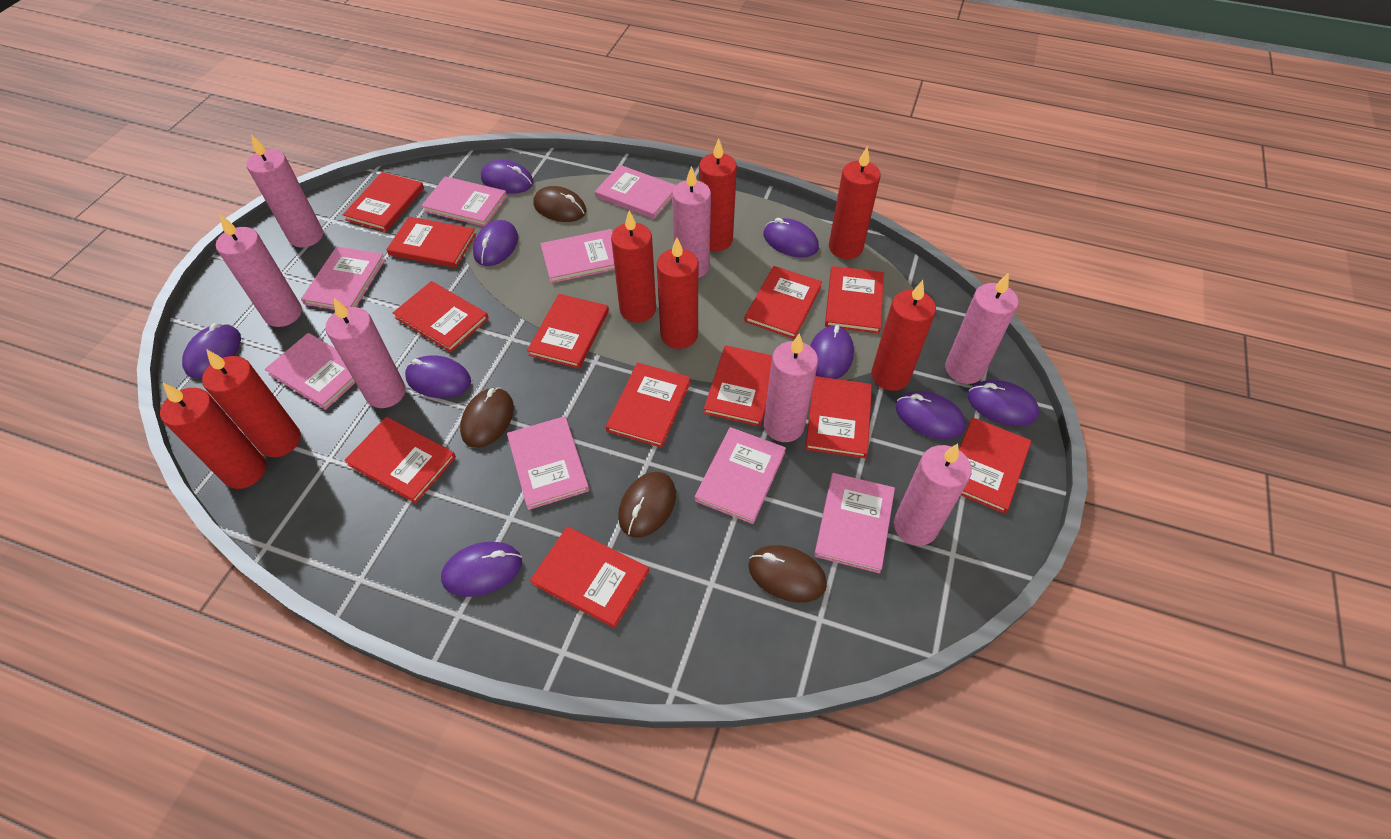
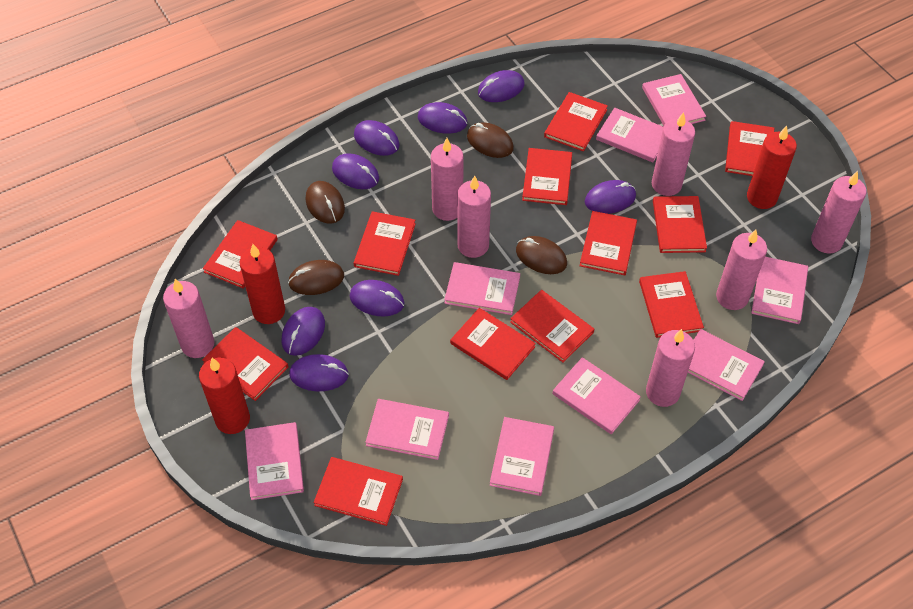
pink book: 8 -> 9
purple mouse: 9 -> 8
red candle: 7 -> 3

